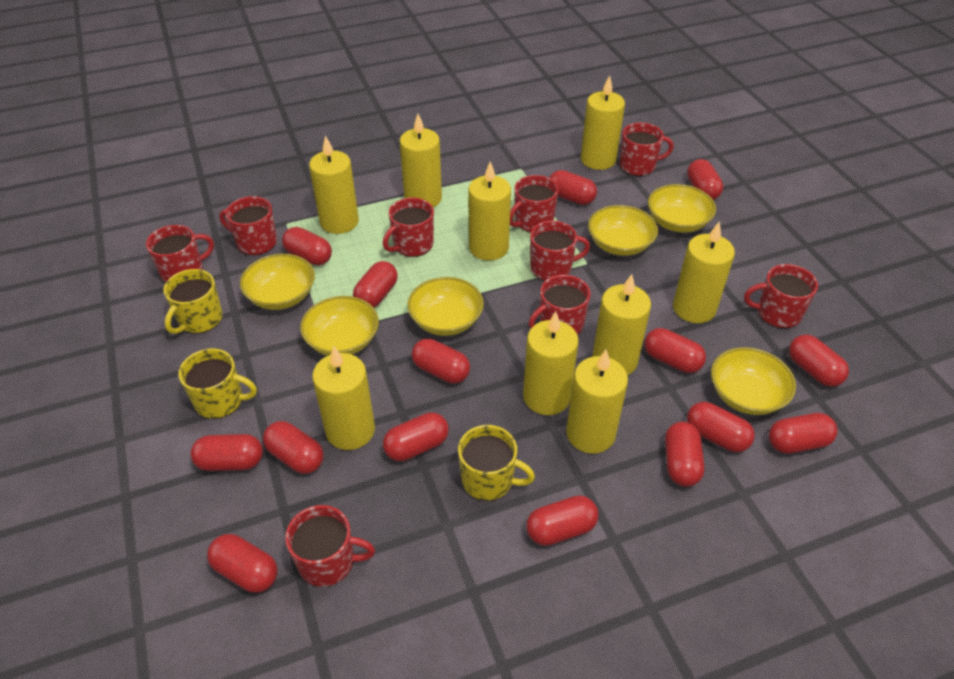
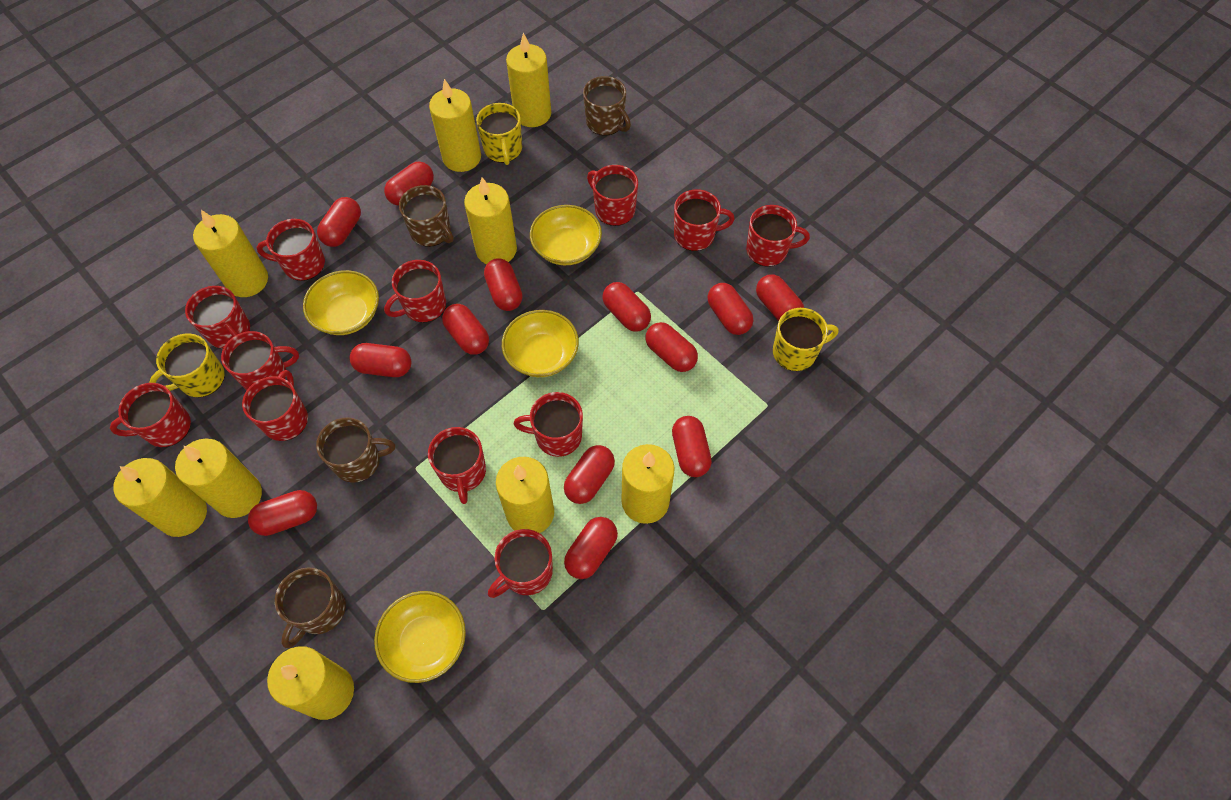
brown mug: 0 -> 4
red capsule: 15 -> 13
red mug: 9 -> 12
yellow bowl: 6 -> 4

